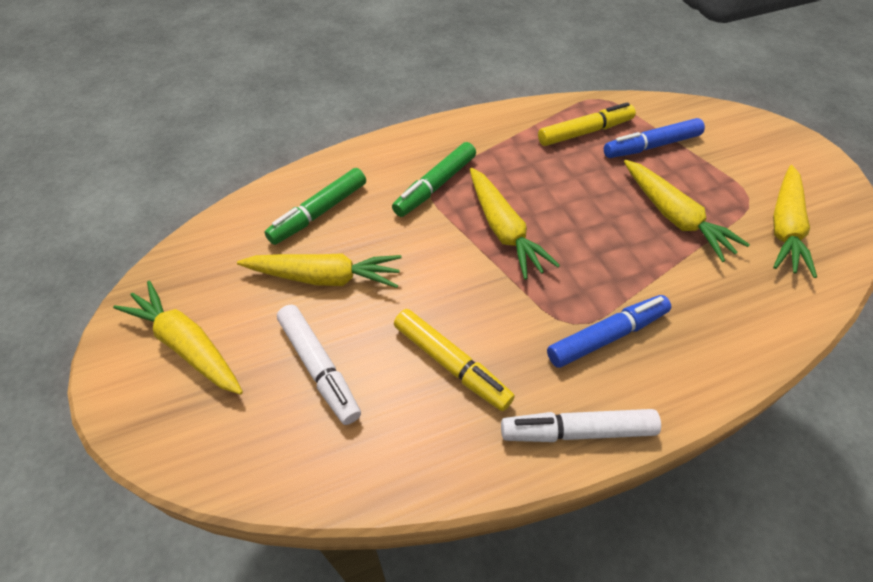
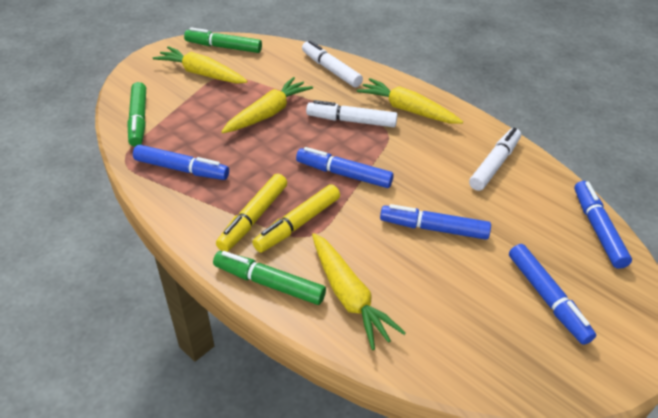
blue marker: 2 -> 5
green marker: 2 -> 3
white marker: 2 -> 3
yellow carrot: 5 -> 4

